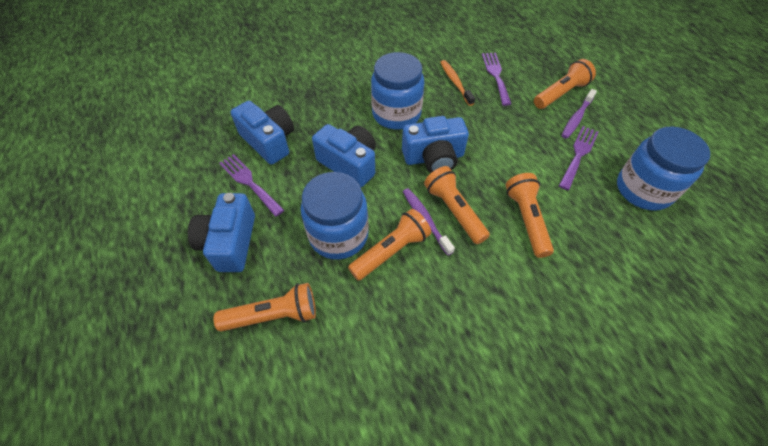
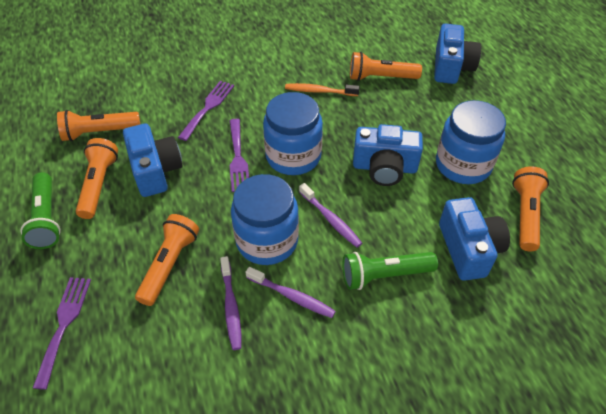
green flashlight: 0 -> 2
purple toothbrush: 2 -> 3

